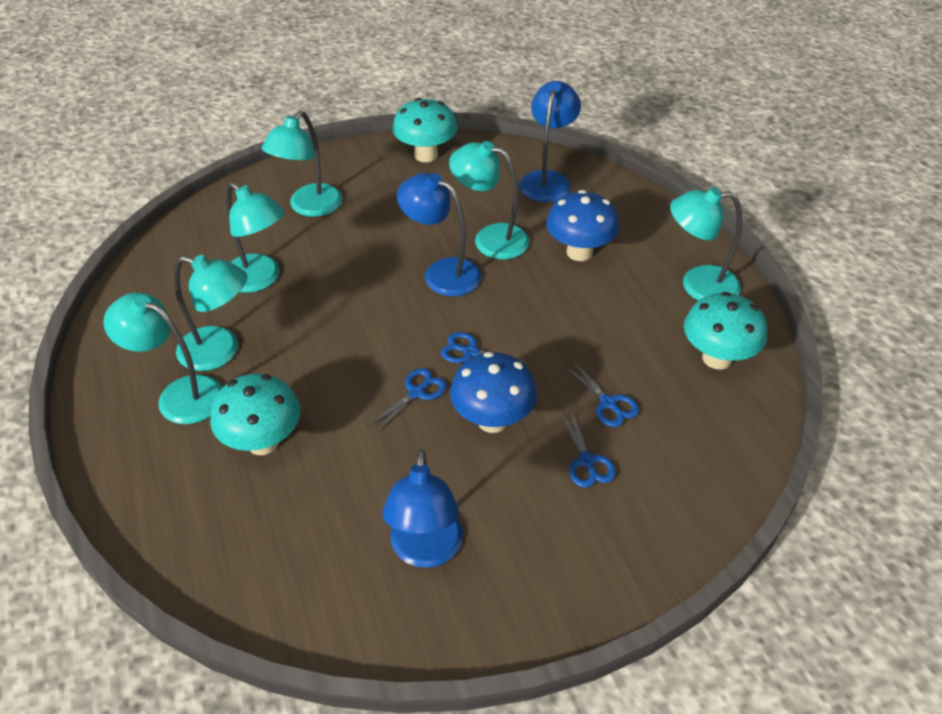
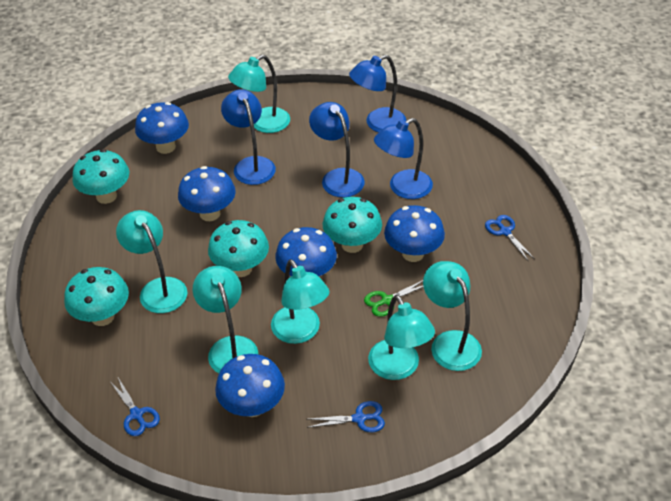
blue lamp: 3 -> 4
blue mushroom: 2 -> 5
blue scissors: 4 -> 3
green scissors: 0 -> 1
turquoise mushroom: 3 -> 4

